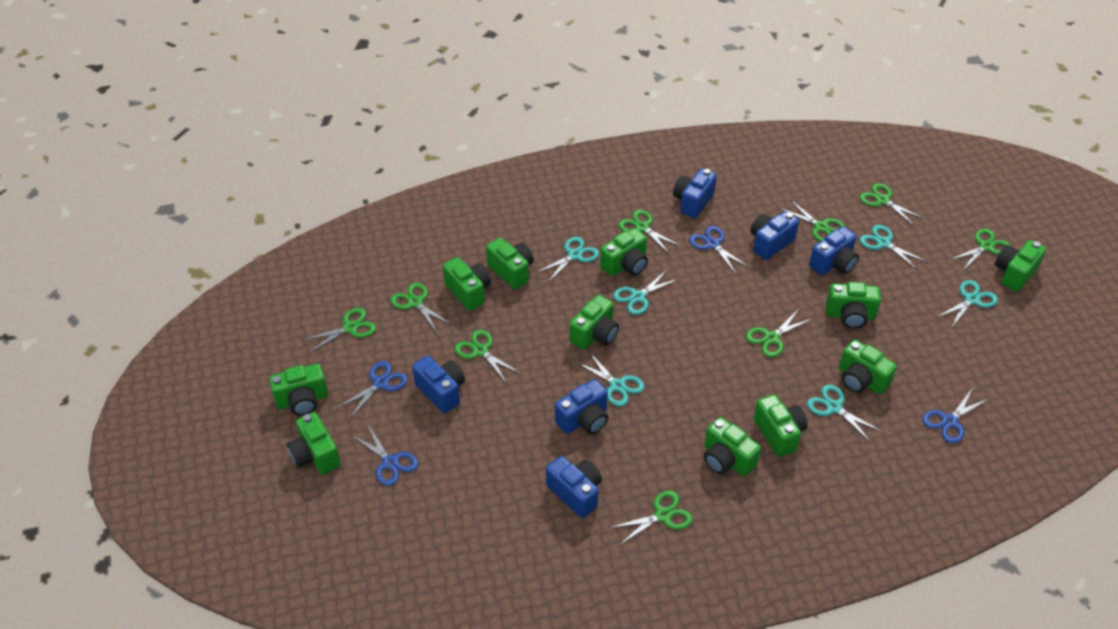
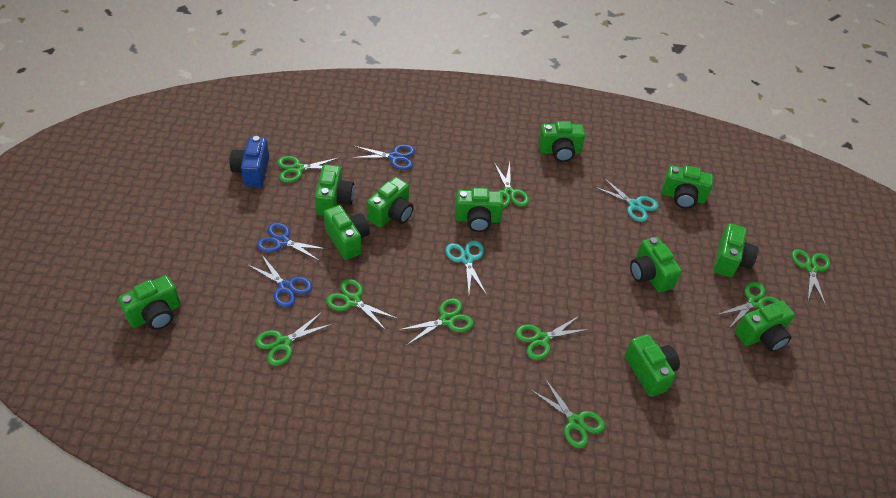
blue camera: 6 -> 1
blue scissors: 4 -> 3
turquoise scissors: 6 -> 2

